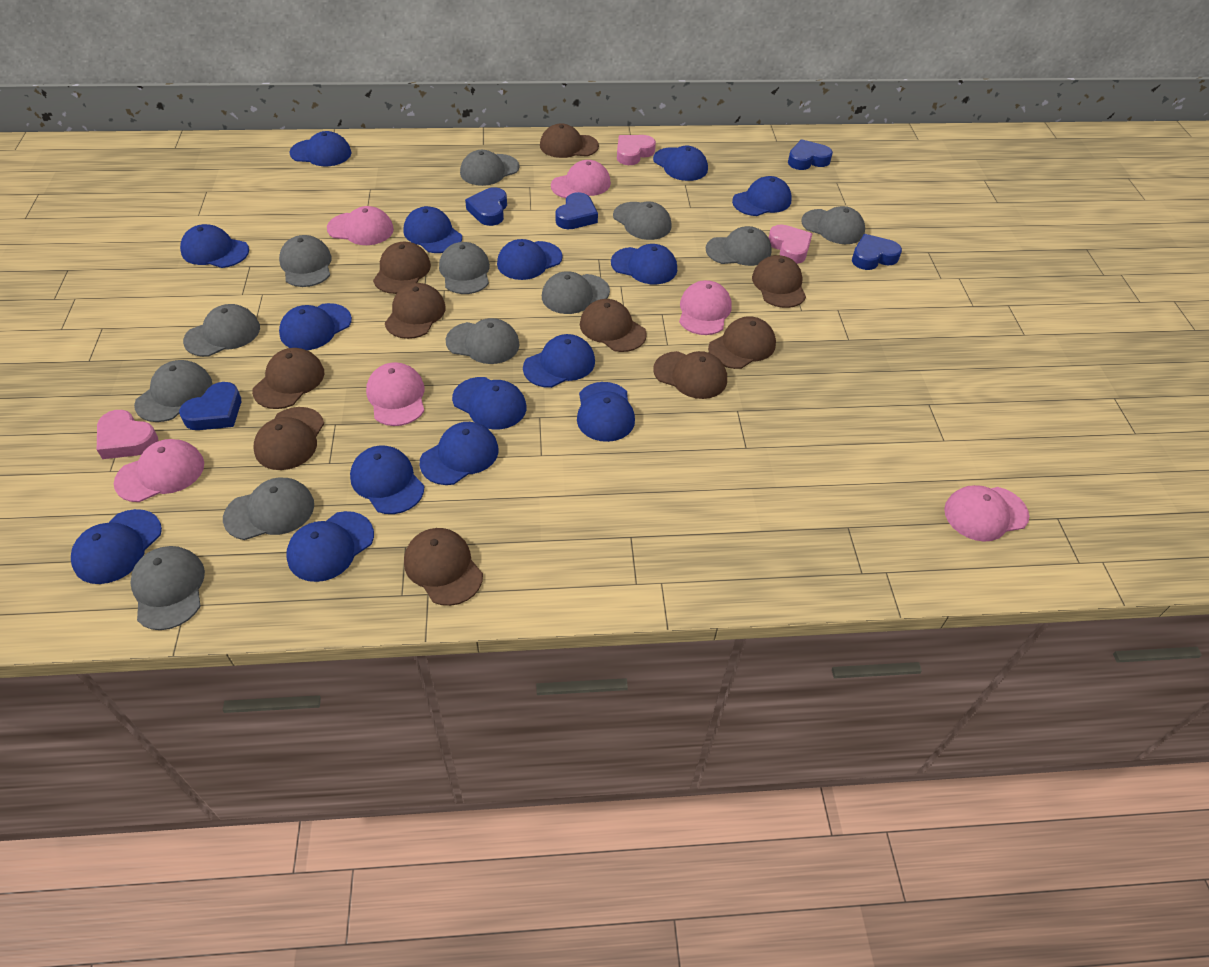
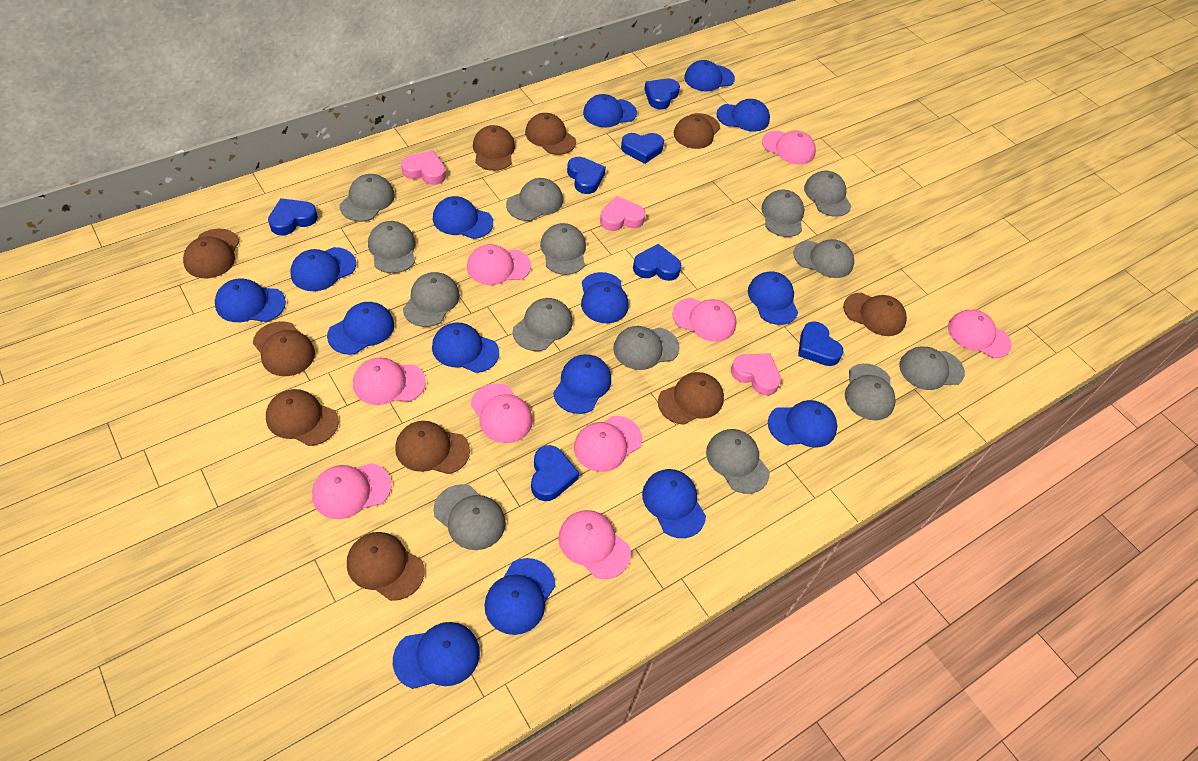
blue heart: 5 -> 7
grey cap: 12 -> 14
pink cap: 6 -> 9

